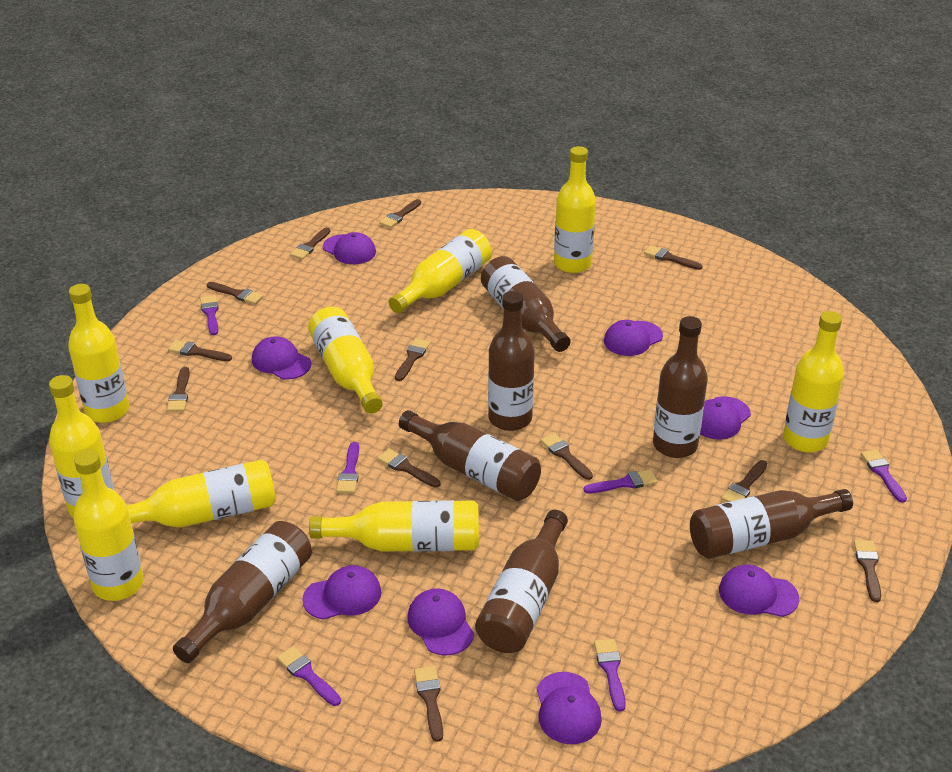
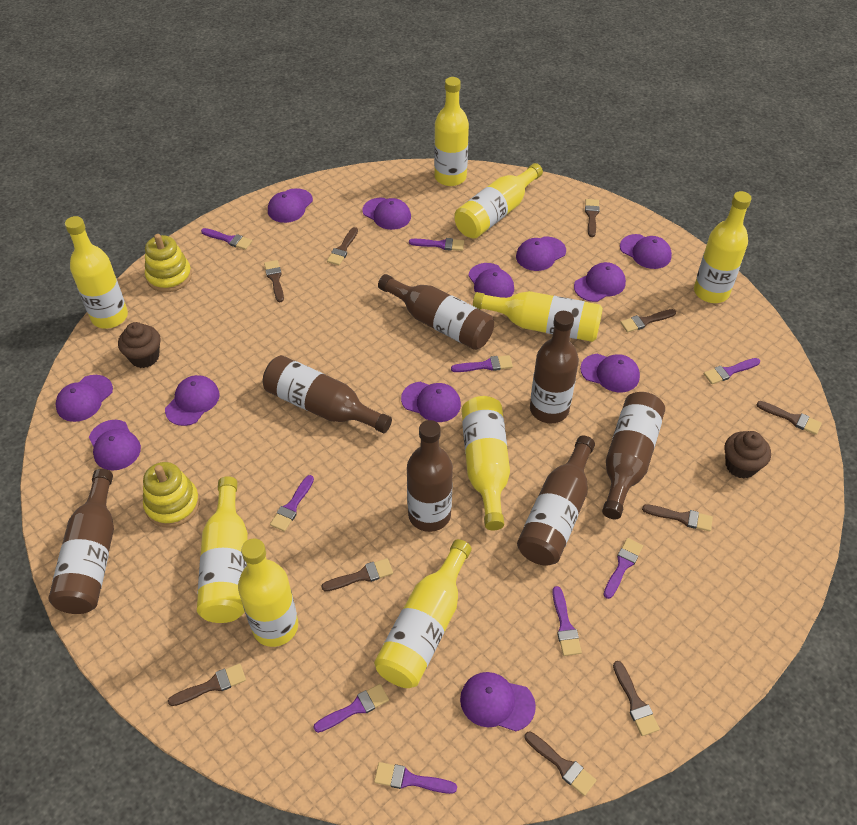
brown brush: 12 -> 10
brown cupcake: 0 -> 2
purple brush: 6 -> 9
purple cap: 8 -> 12
yellow stacking toy: 0 -> 2

